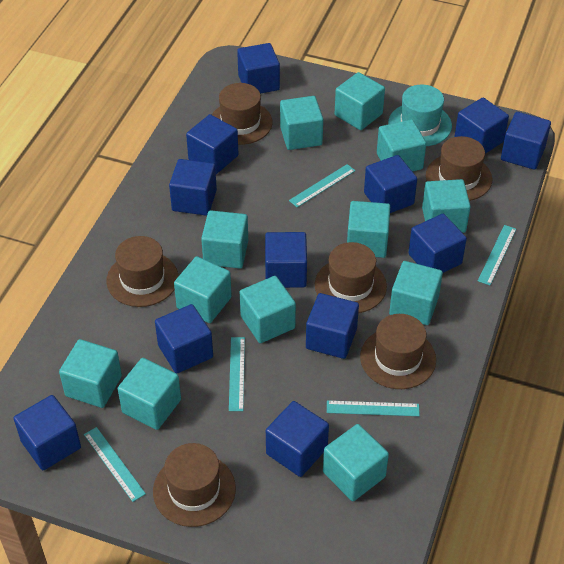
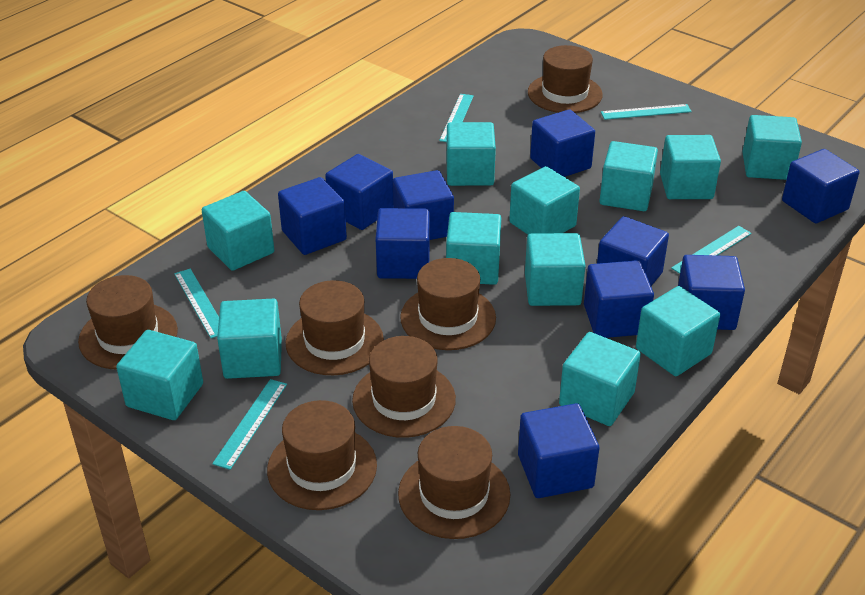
blue cube: 12 -> 10
brown hat: 6 -> 7
turquoise hat: 1 -> 0

